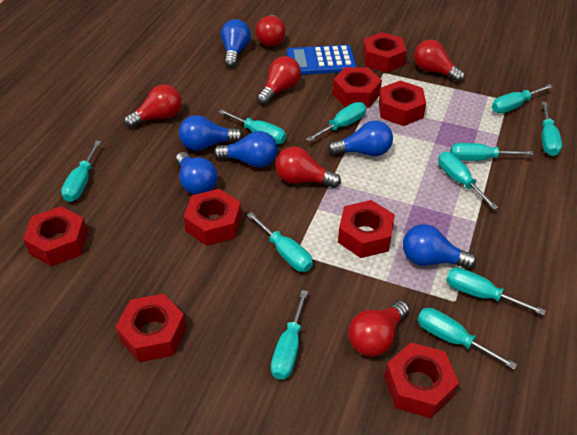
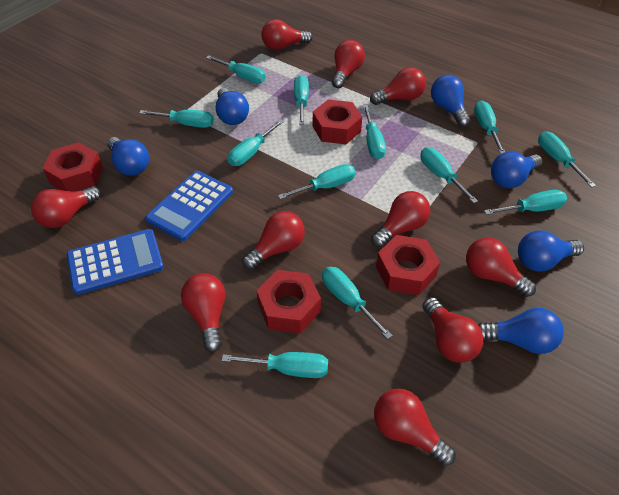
blue calculator: 1 -> 2
red light bulb: 6 -> 10
red nut: 8 -> 4
turquoise screwdriver: 11 -> 12

